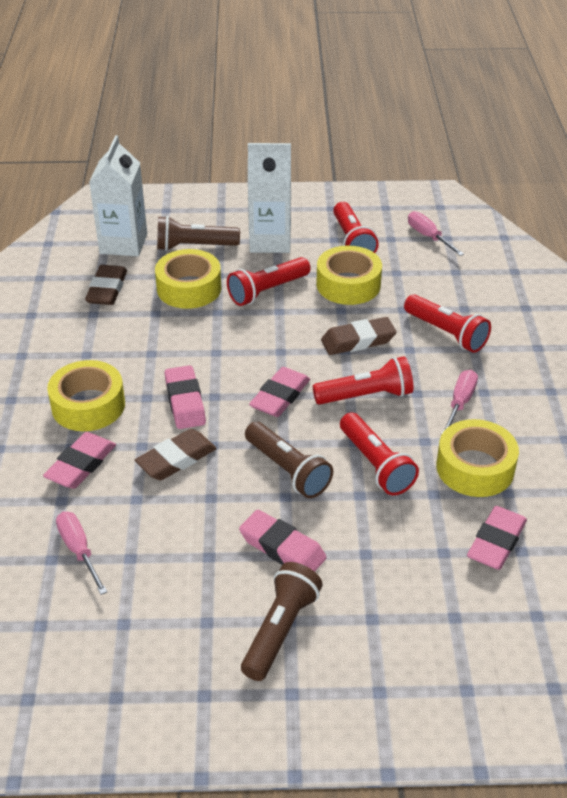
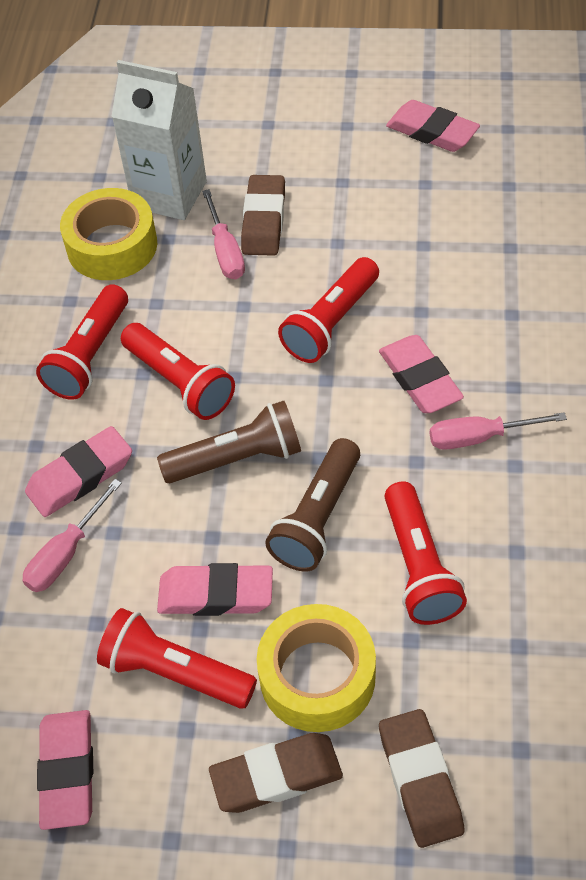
brown flashlight: 3 -> 2
white carton: 2 -> 1
yellow tape: 4 -> 2

